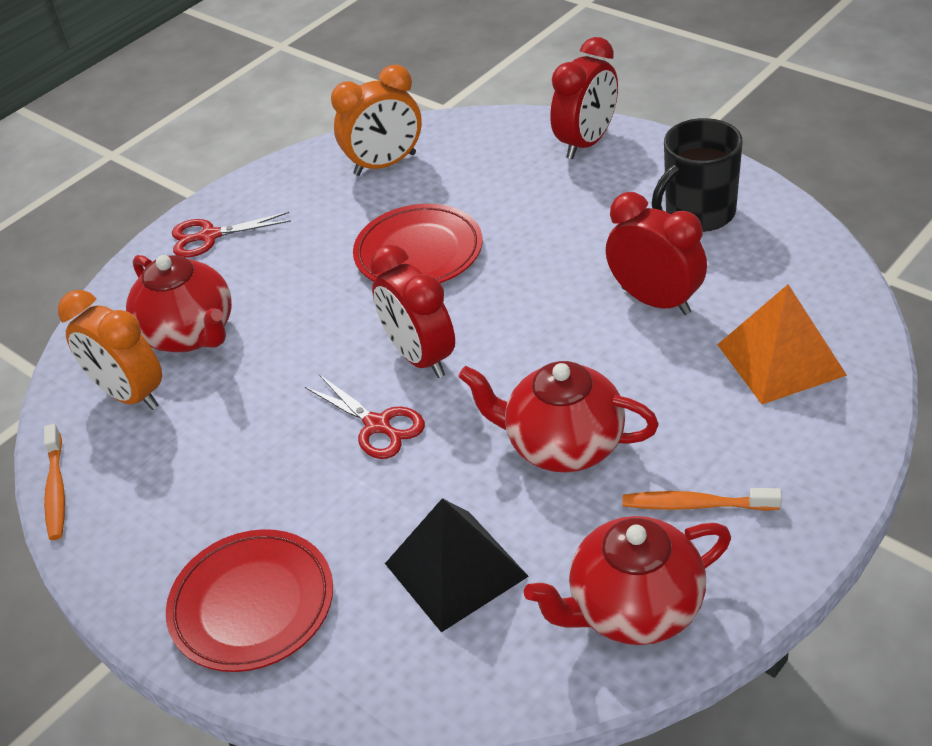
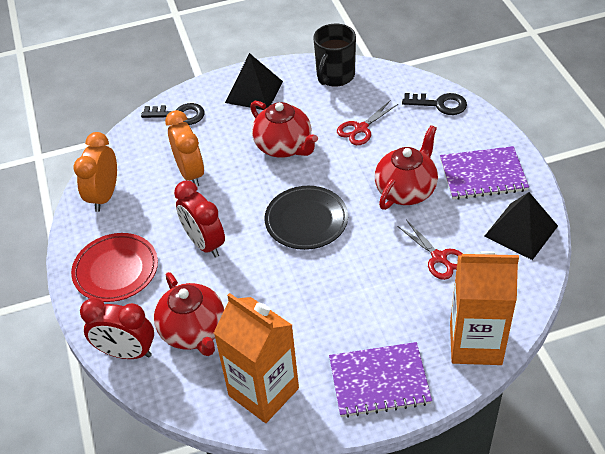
black key: 0 -> 2
black plate: 0 -> 1
black pyramid: 1 -> 2
orange carton: 0 -> 2
orange pyramid: 1 -> 0
orange toothbrush: 2 -> 0
purple notebook: 0 -> 2
red clock: 3 -> 2
red plate: 2 -> 1

